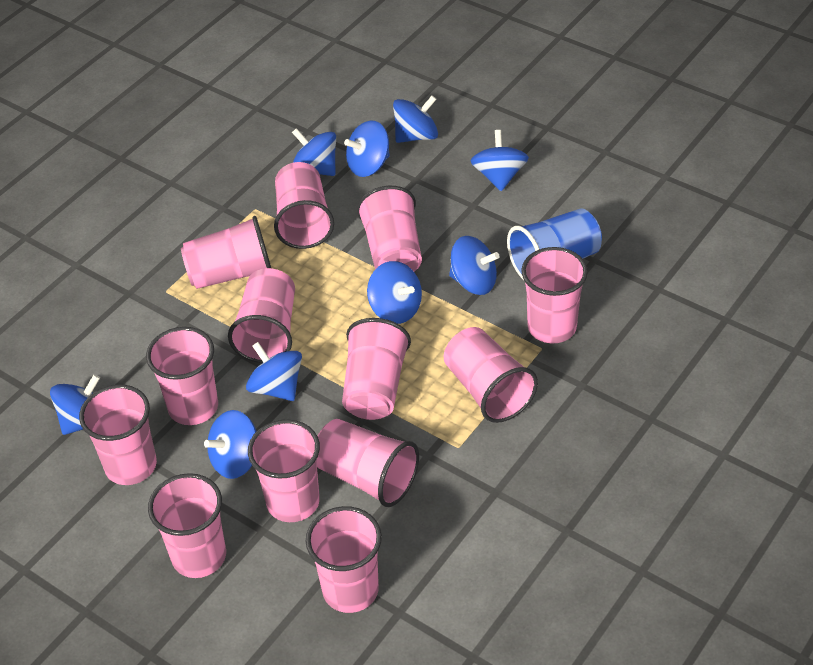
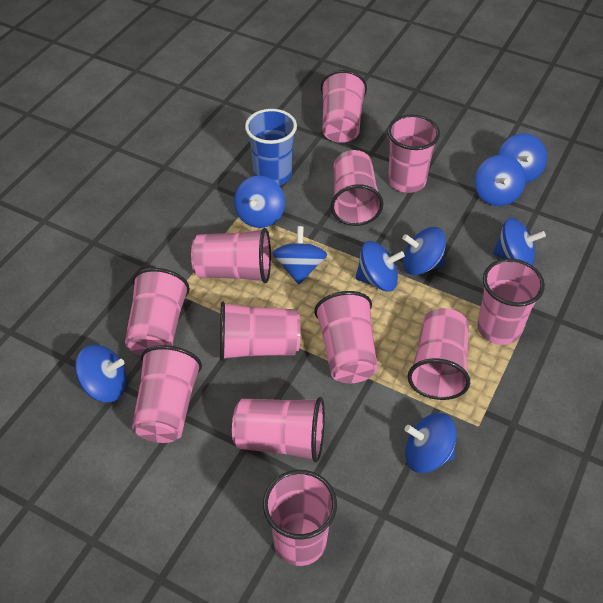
pink cup: 13 -> 12

